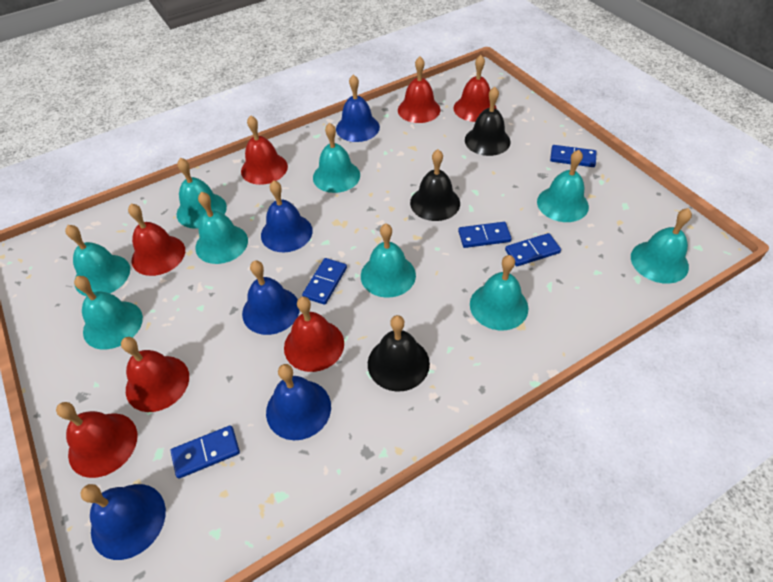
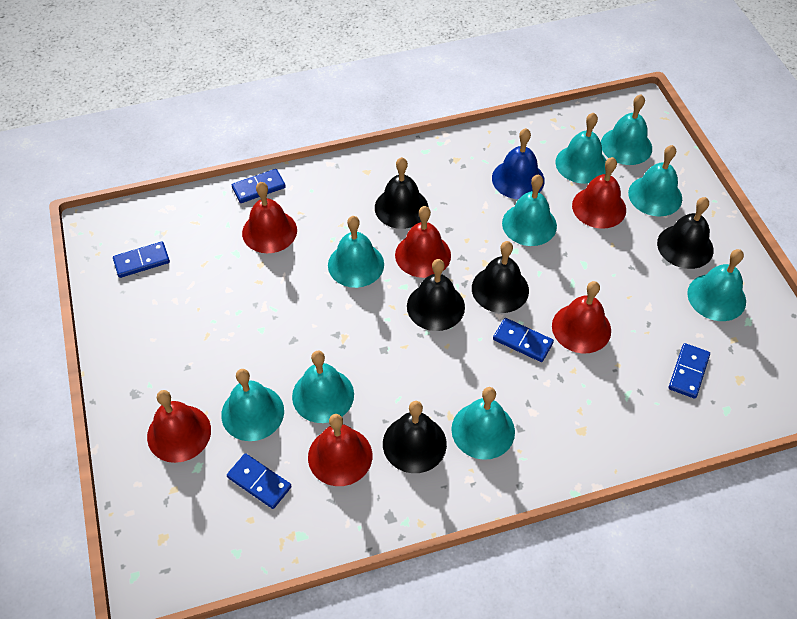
black bell: 3 -> 5
blue bell: 5 -> 1
red bell: 7 -> 6

